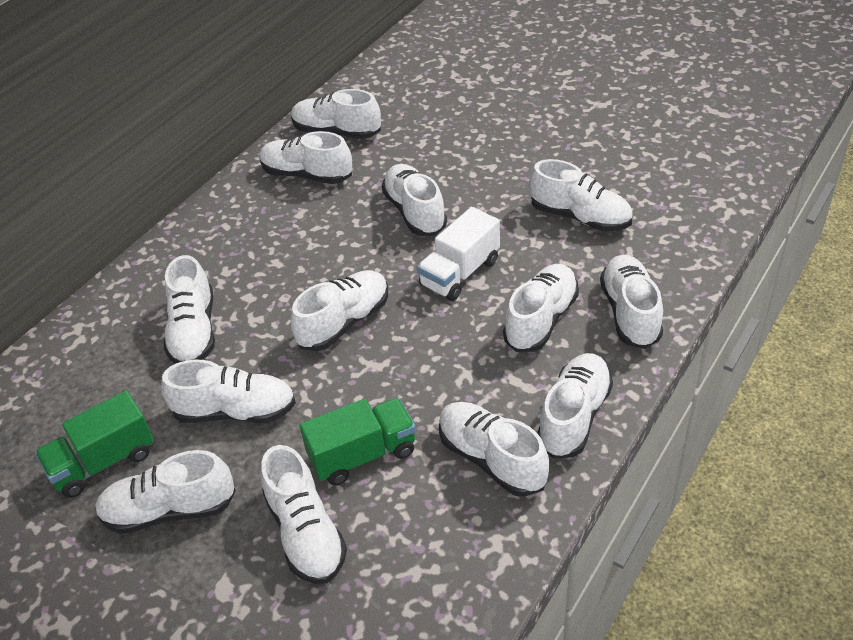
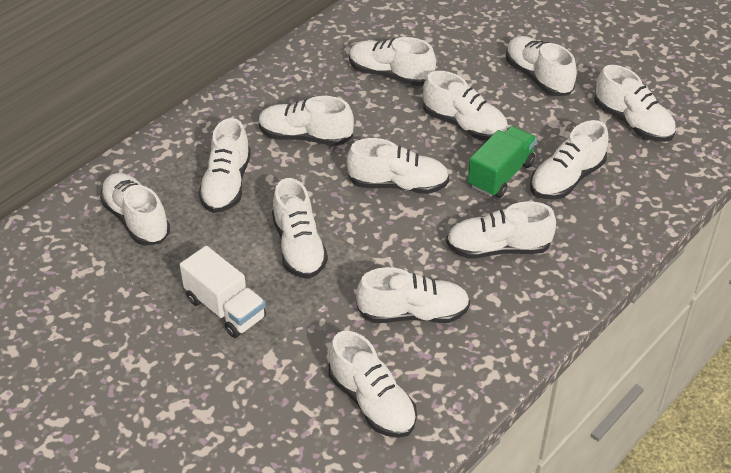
green truck: 2 -> 1

